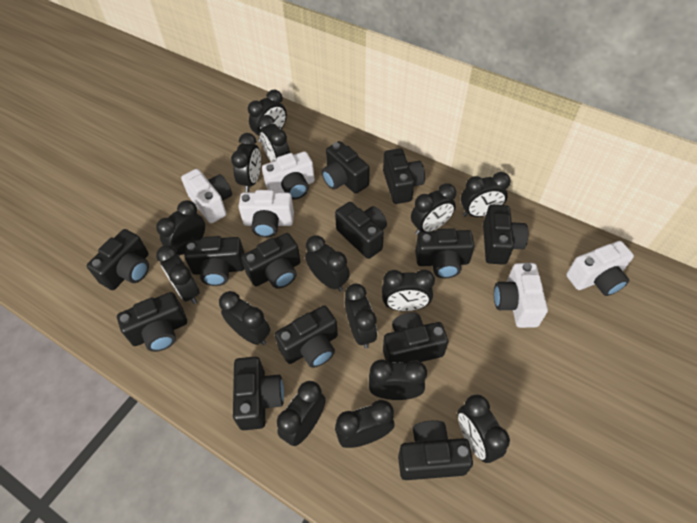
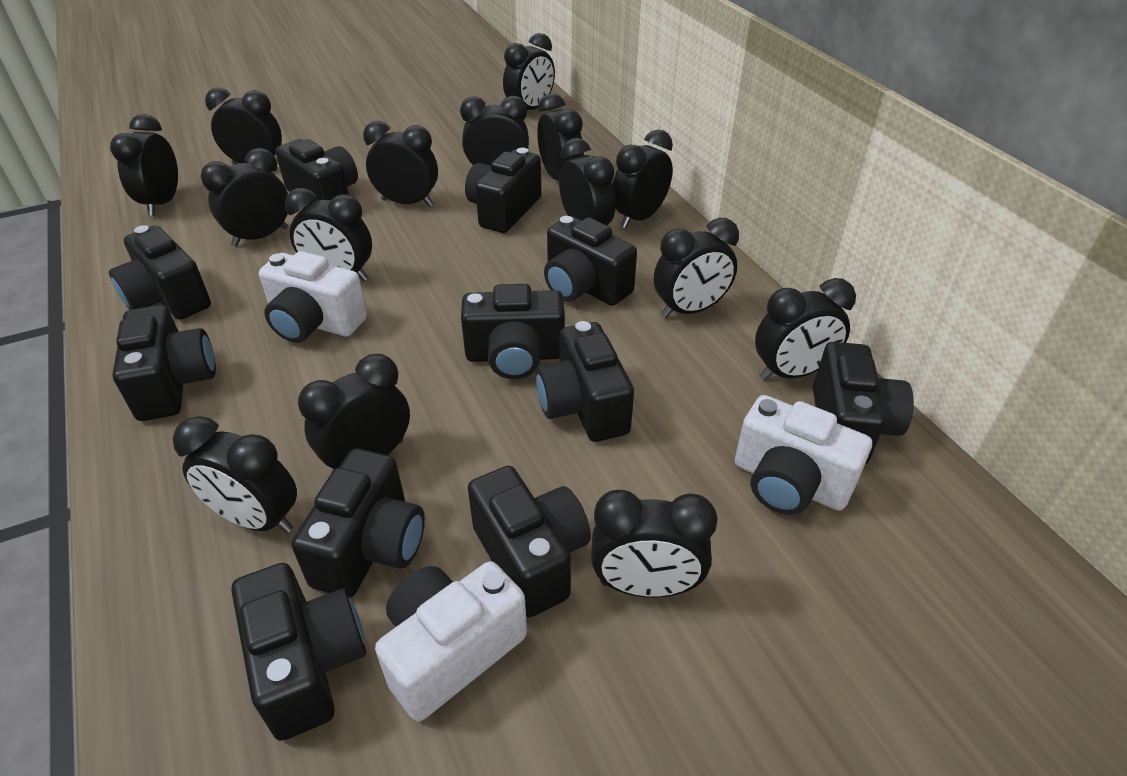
black camera: 13 -> 11
white camera: 5 -> 3

